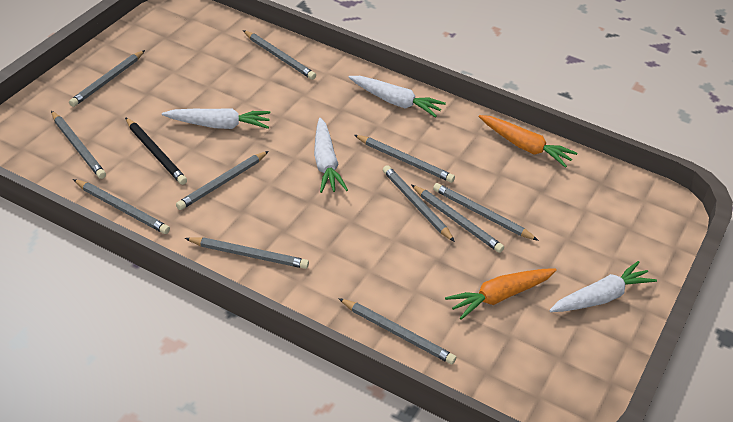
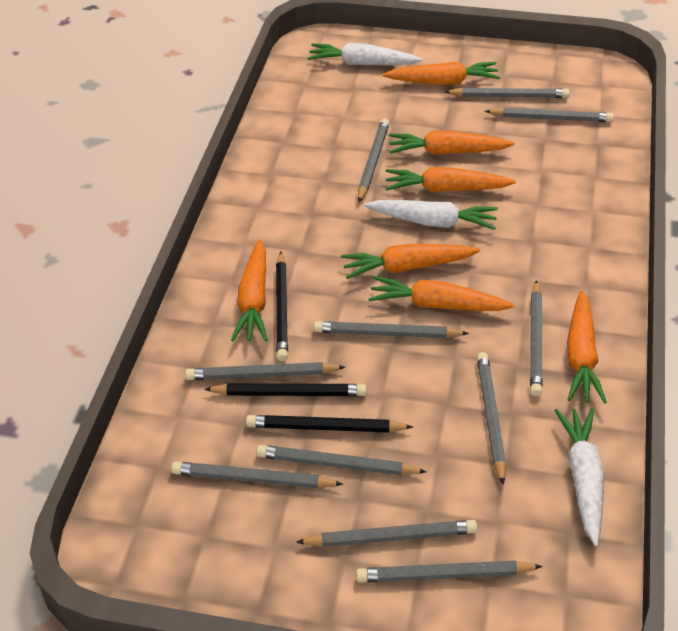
black pencil: 1 -> 3
orange carrot: 2 -> 7
white carrot: 4 -> 3

